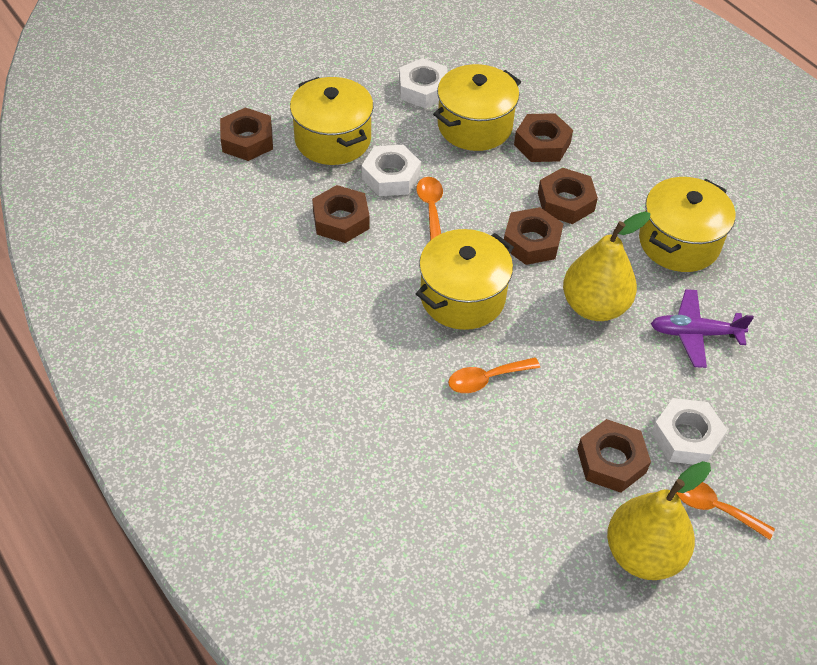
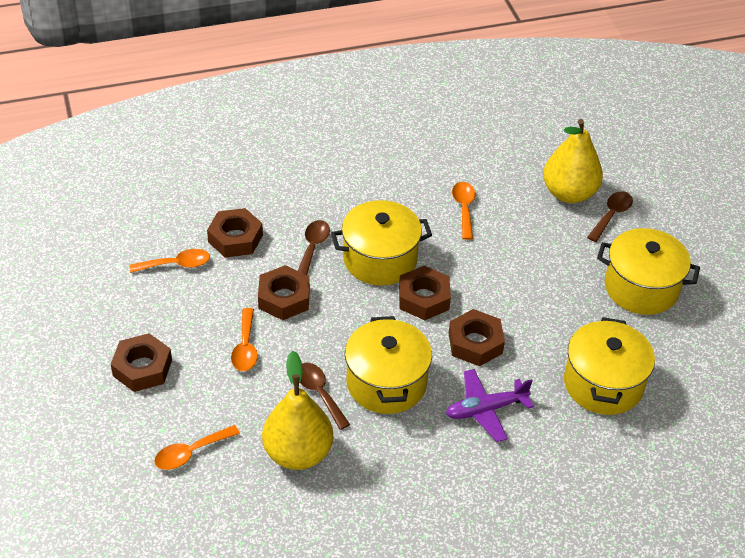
brown nut: 6 -> 5
brown spoon: 0 -> 3
orange spoon: 3 -> 4
white nut: 3 -> 0

